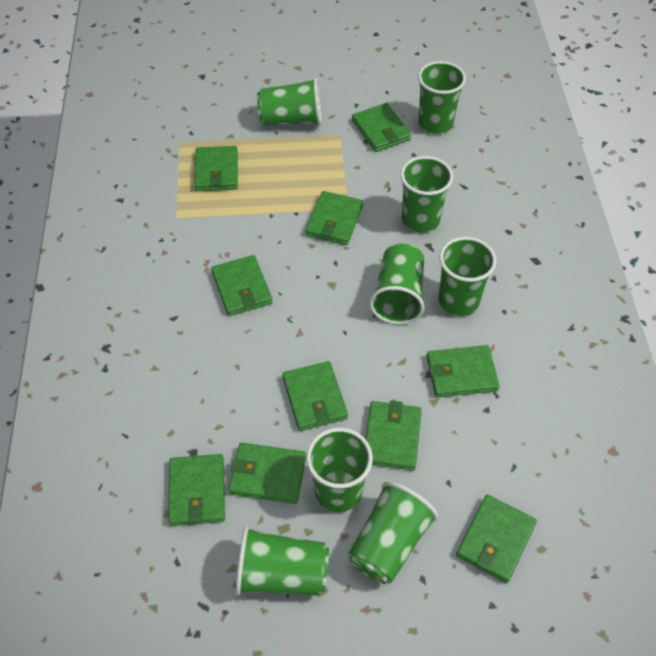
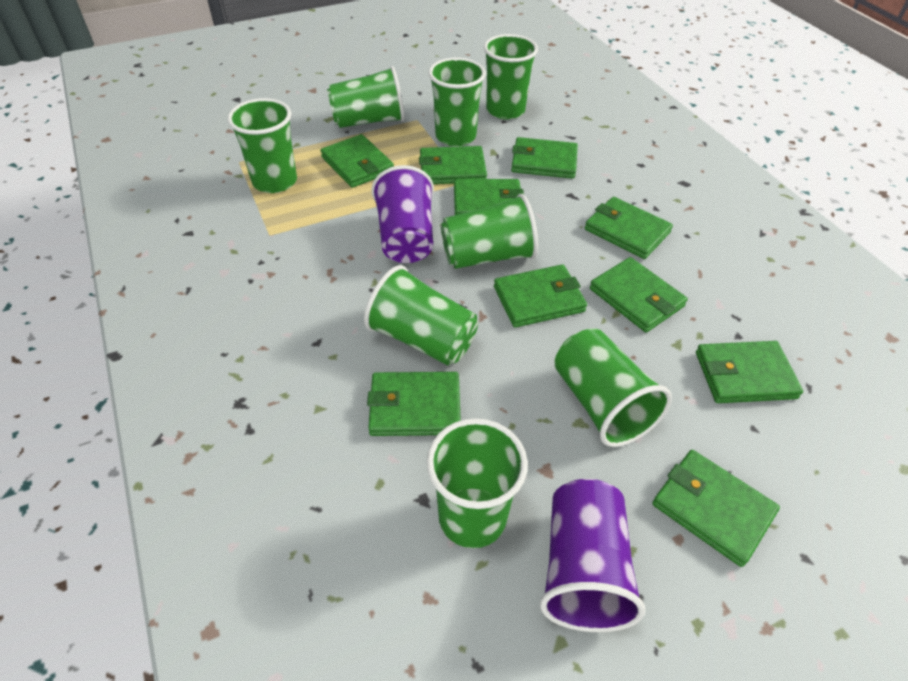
purple cup: 0 -> 2

